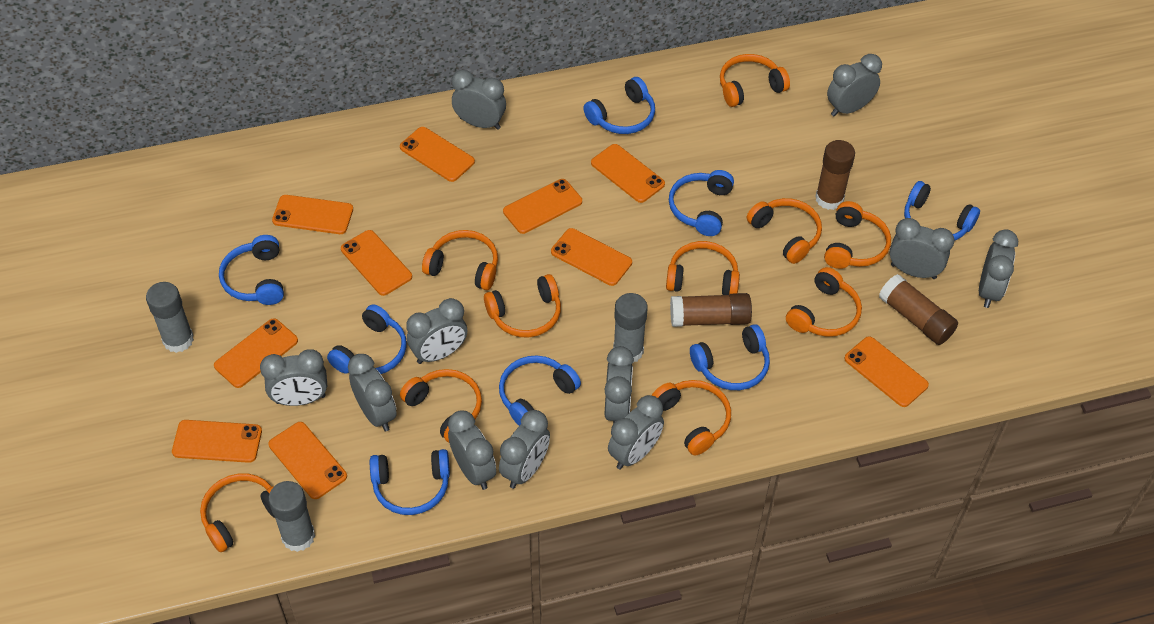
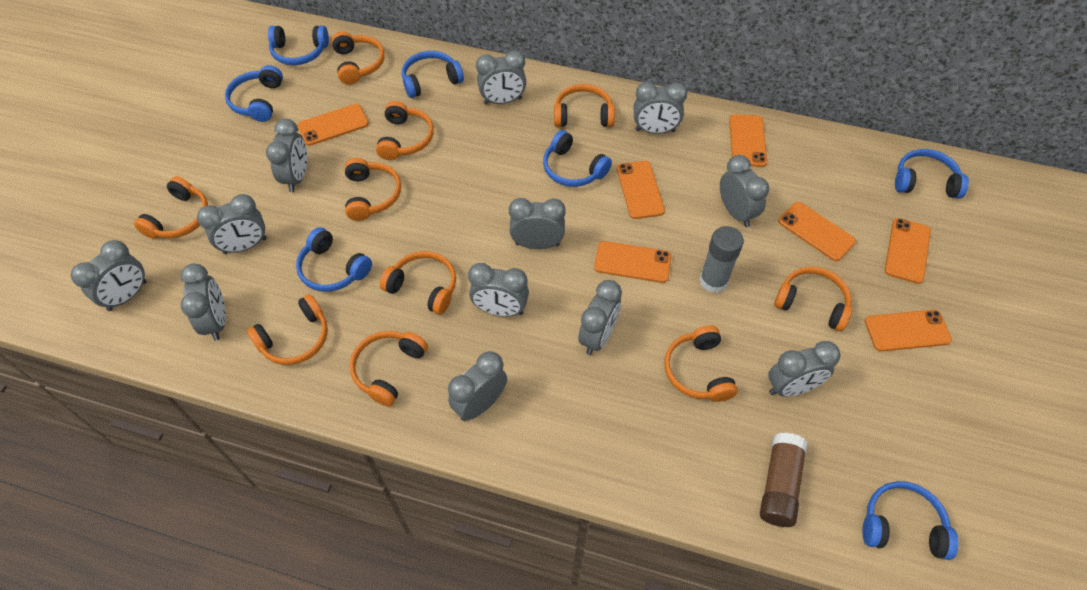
blue headphones: 8 -> 7
brown glue stick: 3 -> 1
grey clock: 11 -> 12
grey glue stick: 3 -> 1
orange phone: 10 -> 7

